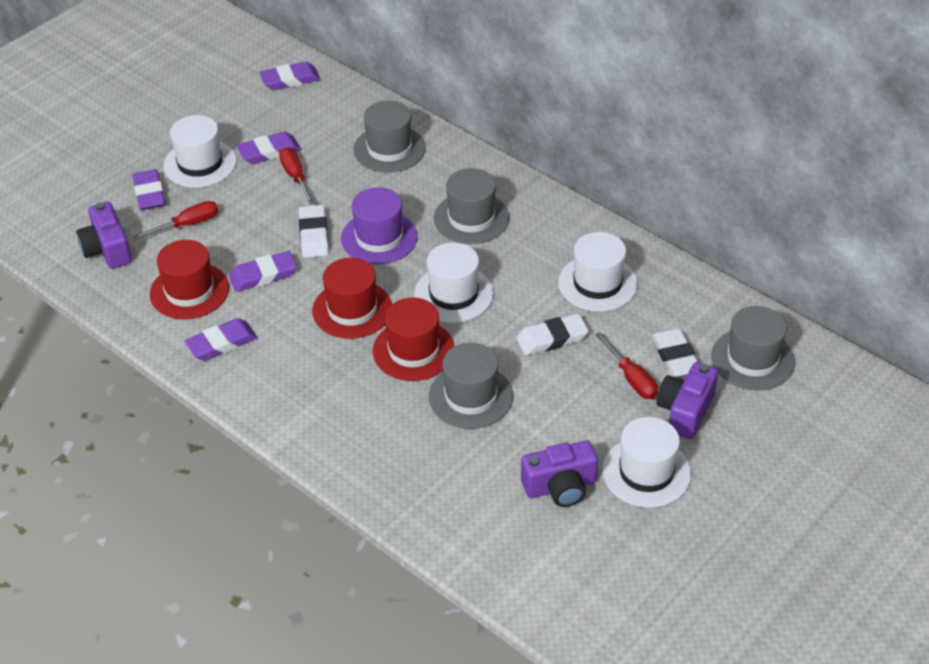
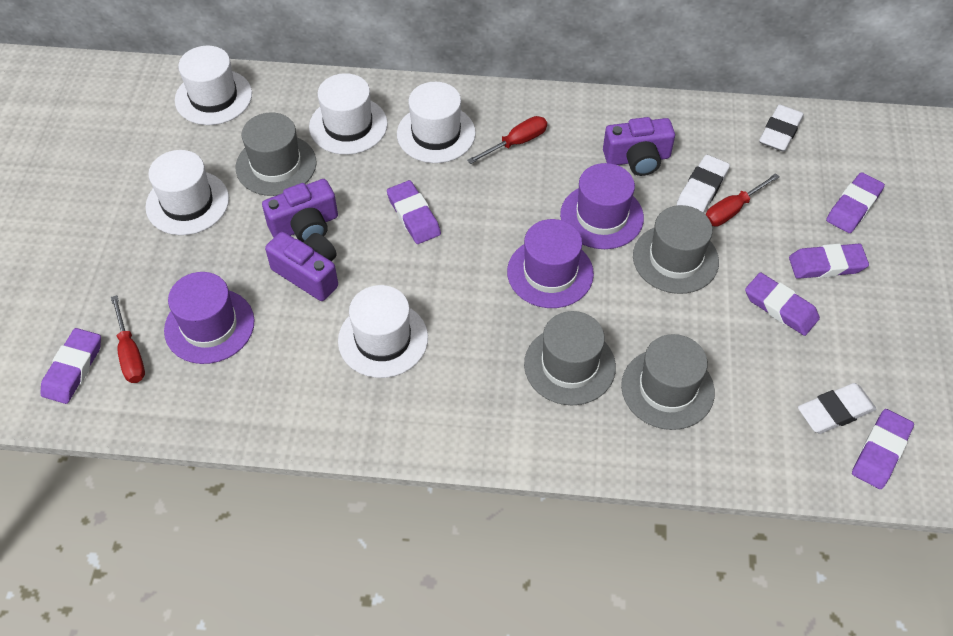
purple eraser: 5 -> 6
purple hat: 1 -> 3
red hat: 3 -> 0
white hat: 4 -> 5

